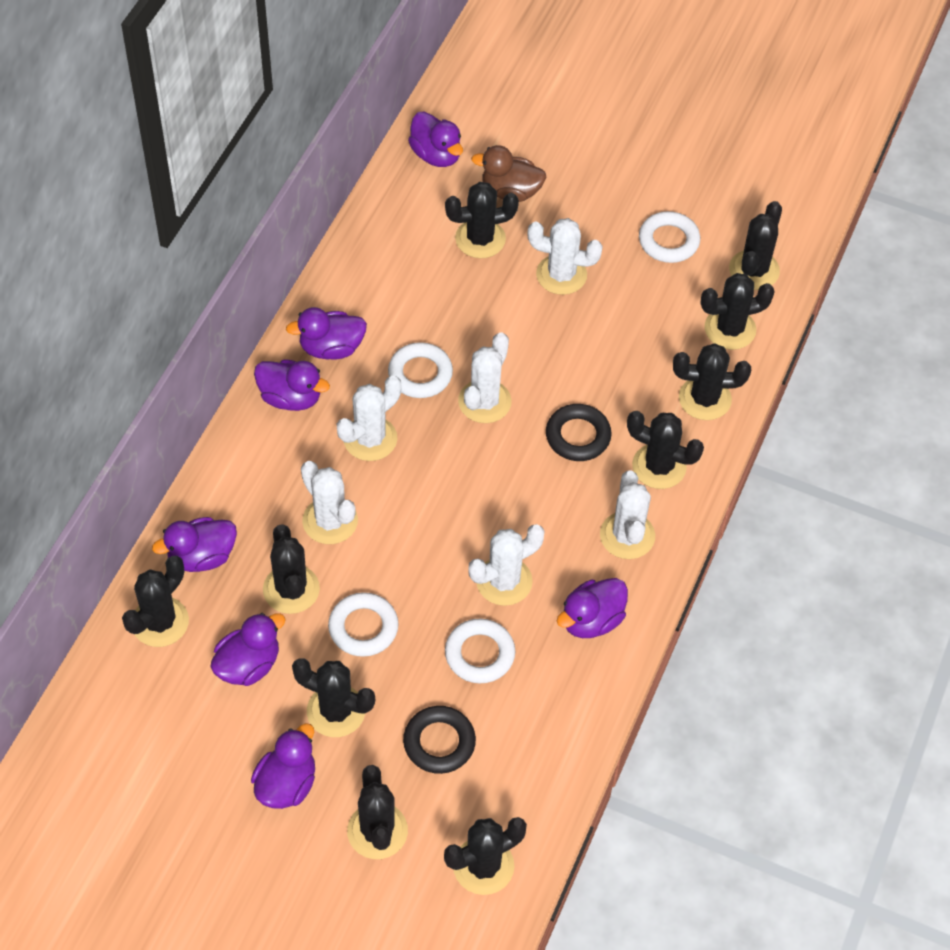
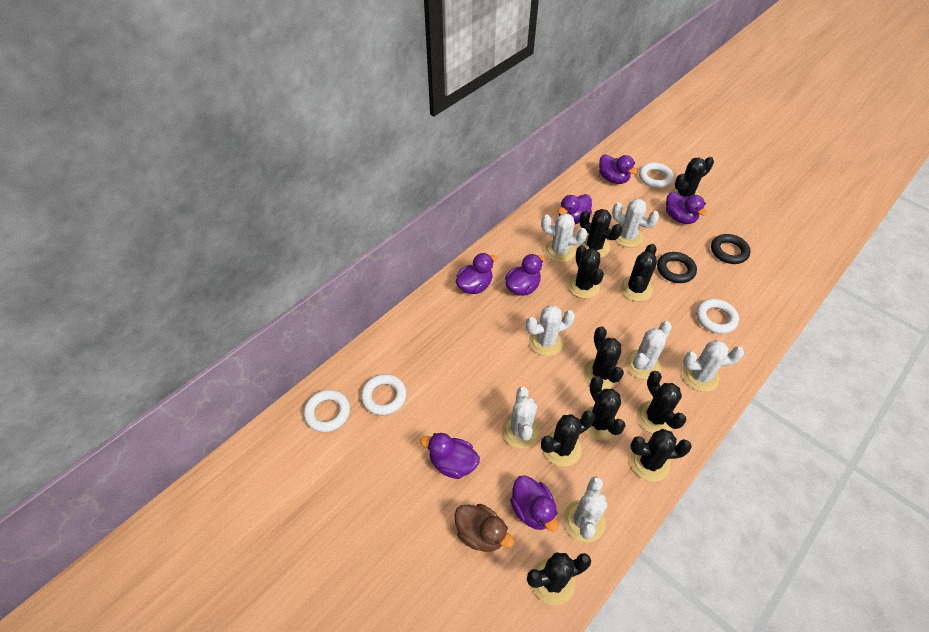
white cactus: 6 -> 7

